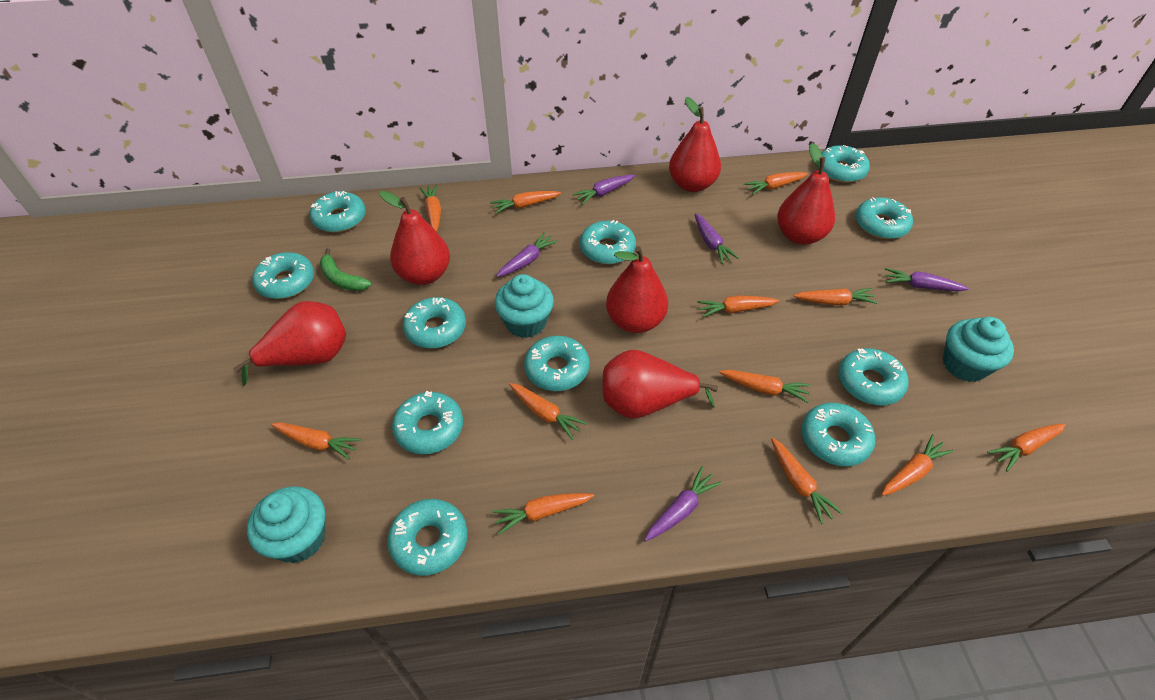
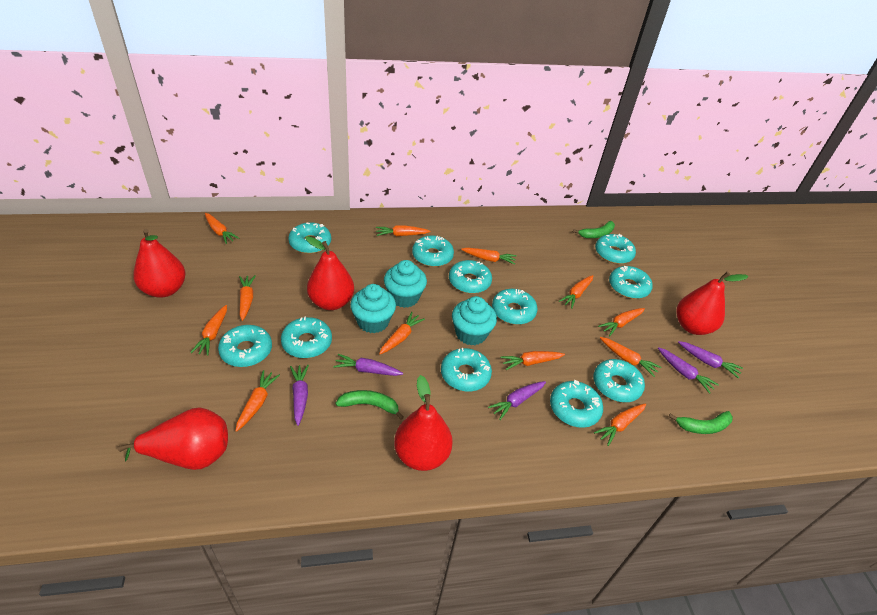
green banana: 1 -> 3
red pear: 6 -> 5

